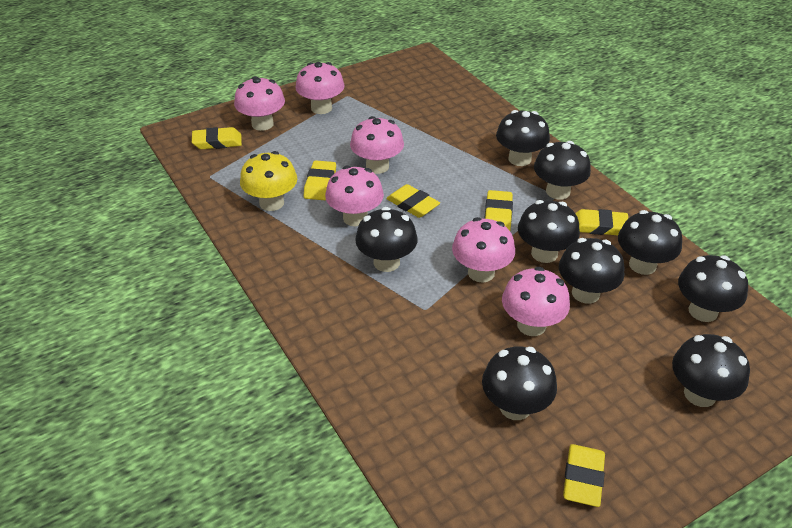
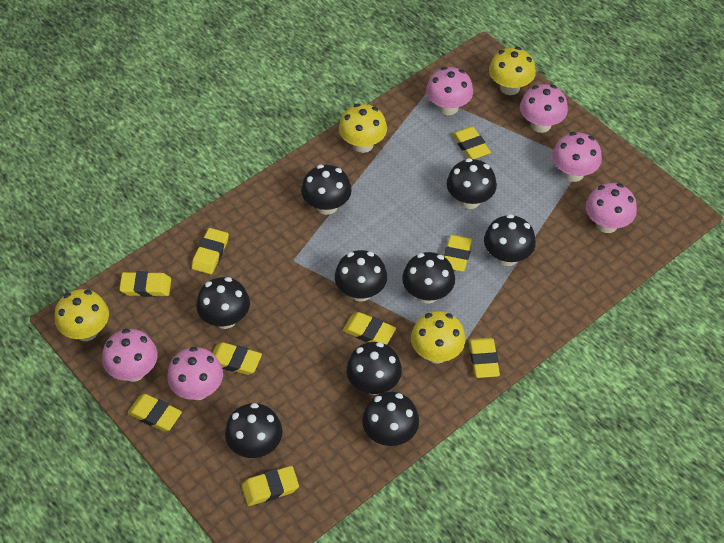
yellow eraser: 6 -> 9
yellow mushroom: 1 -> 4

